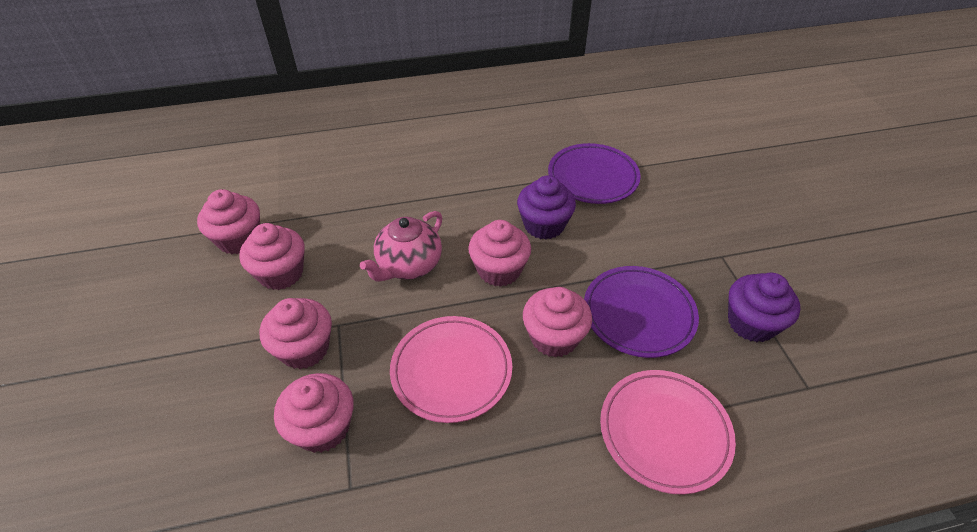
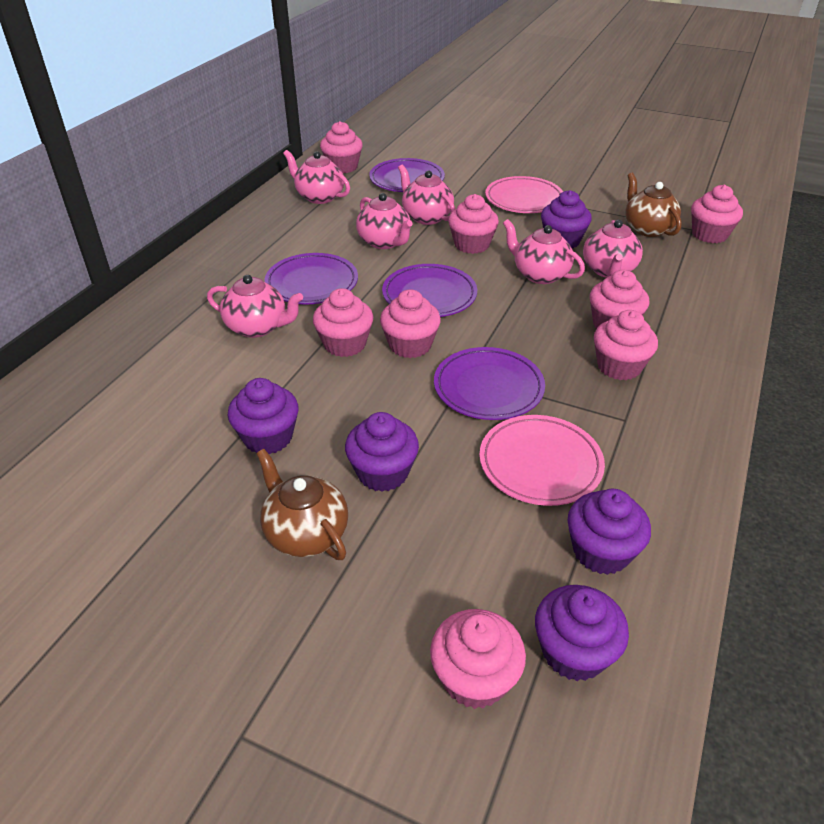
brown teapot: 0 -> 2
pink cupcake: 6 -> 8
pink teapot: 1 -> 6
purple cupcake: 2 -> 5
purple plate: 2 -> 4

